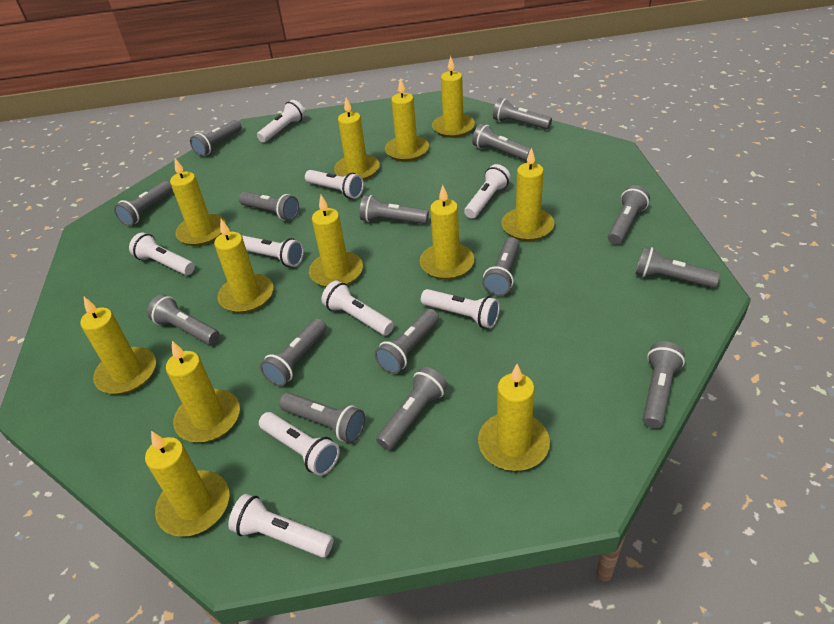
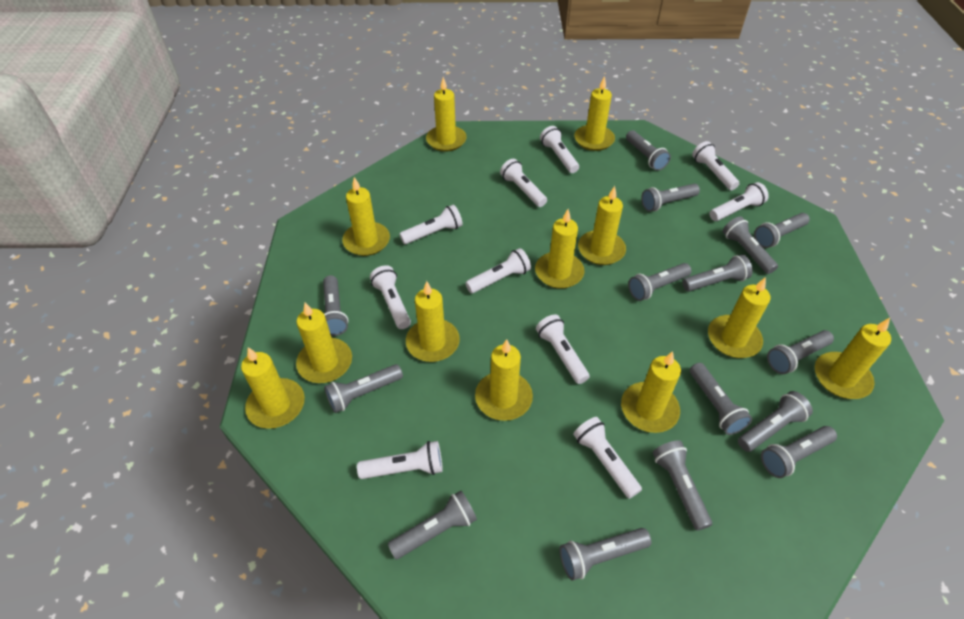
white flashlight: 9 -> 10

